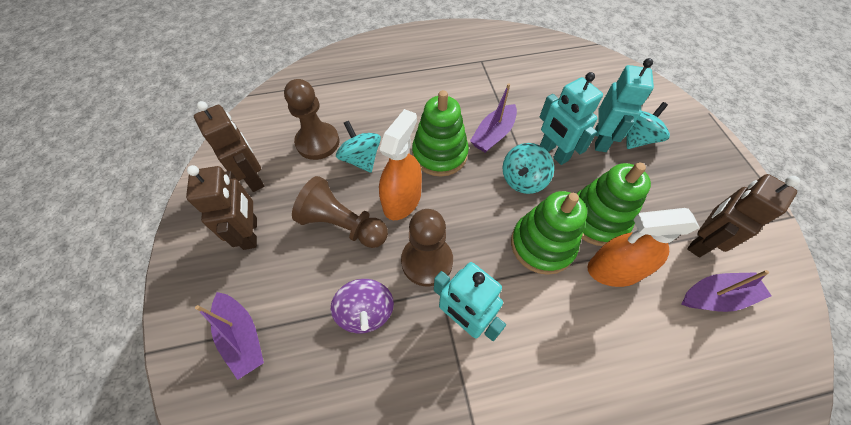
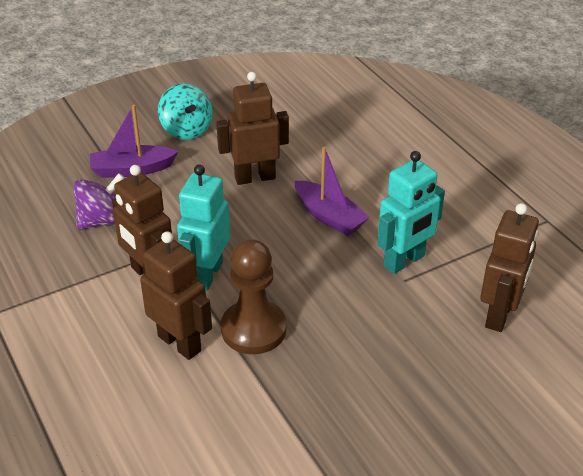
brown pawn: 3 -> 1
brown robot: 3 -> 4
green stacking toy: 3 -> 0
orange spray bottle: 2 -> 0
purple boat: 3 -> 2
turquoise robot: 3 -> 2
turquoise spinning top: 3 -> 1

